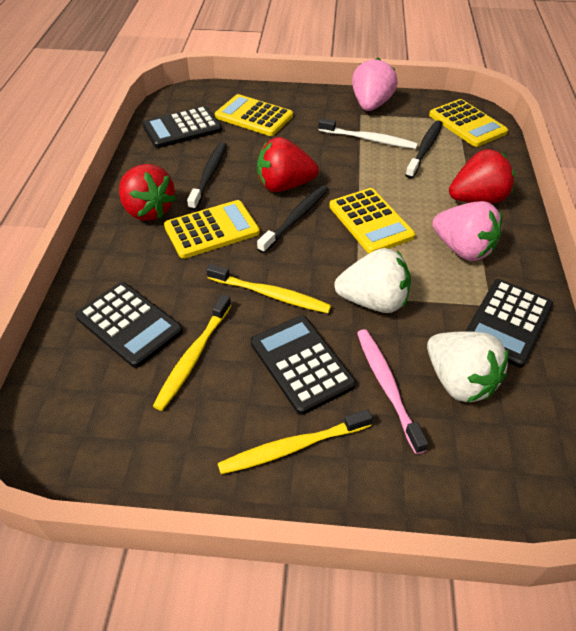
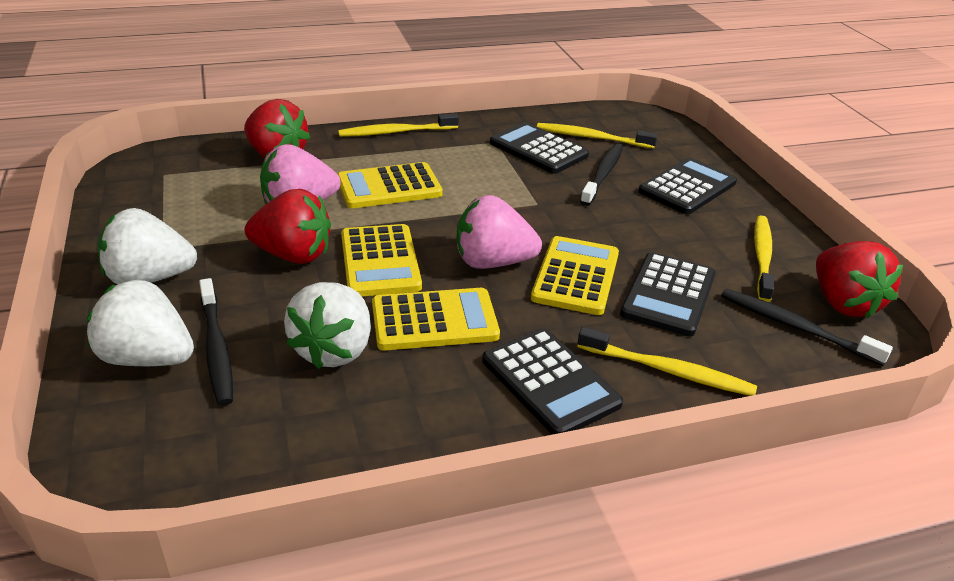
pink toothbrush: 1 -> 0
white strawberry: 2 -> 3
white toothbrush: 1 -> 0
yellow toothbrush: 3 -> 4

